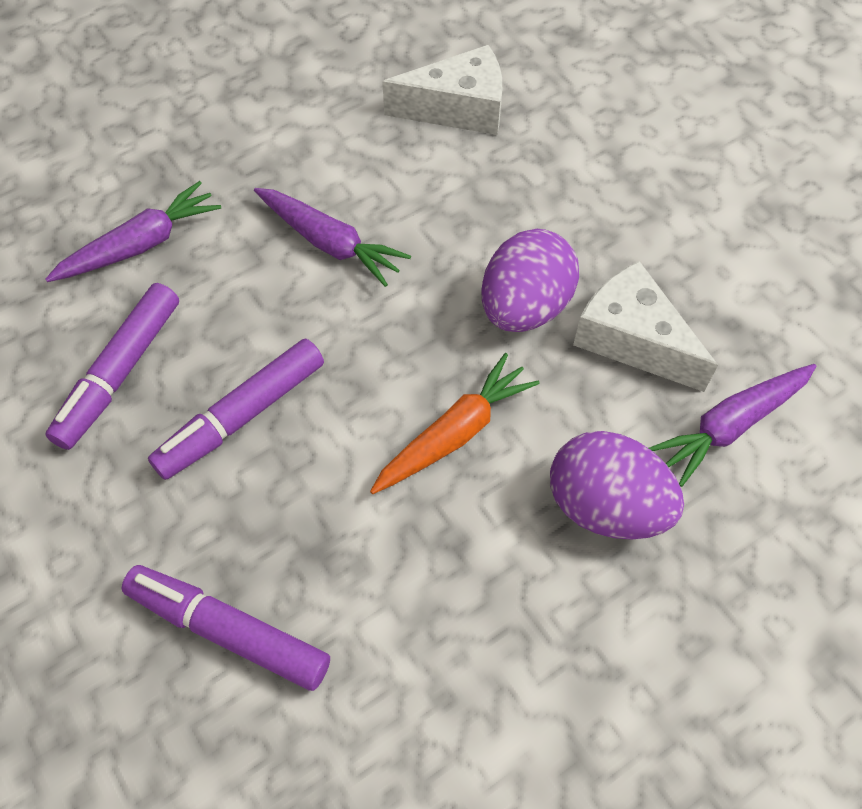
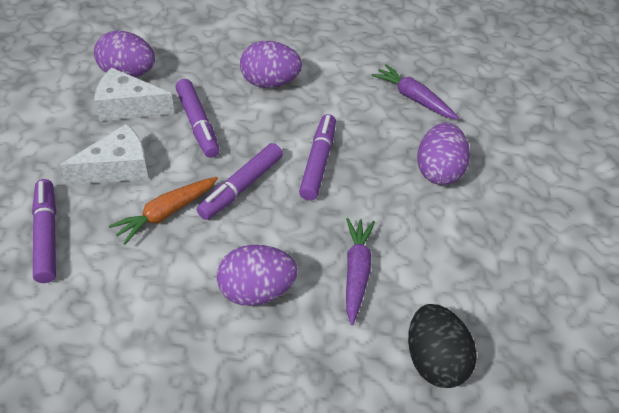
black egg: 0 -> 1
purple carrot: 3 -> 2
purple egg: 2 -> 4
purple marker: 3 -> 4

